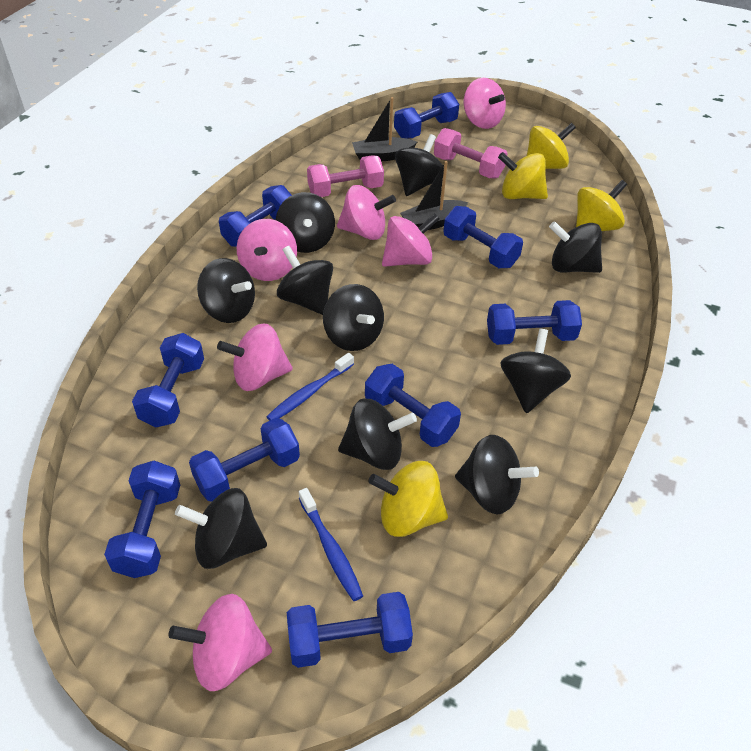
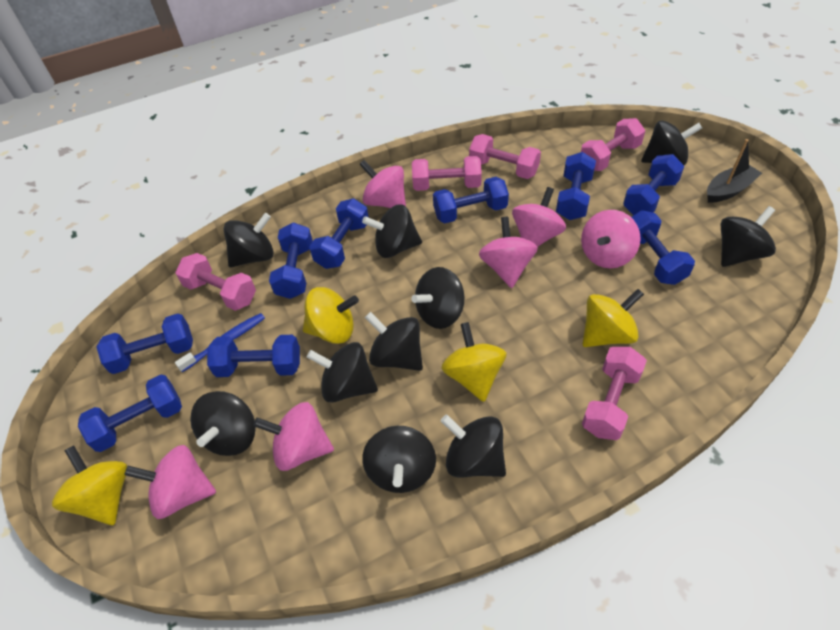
black boat: 2 -> 1
blue toothbrush: 2 -> 1
pink dumbbell: 2 -> 5

